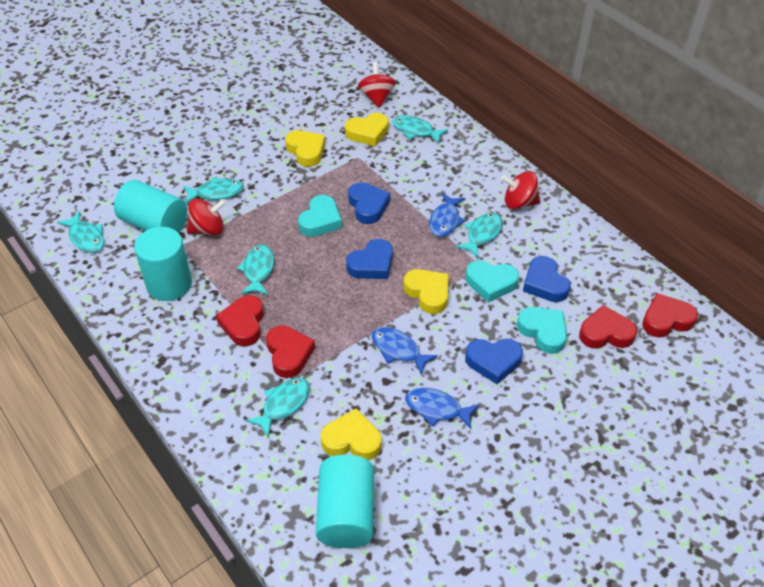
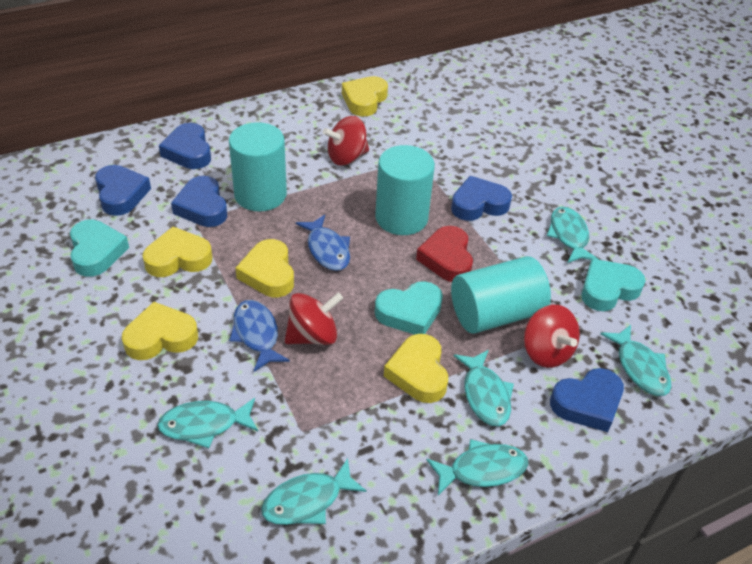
blue fish: 3 -> 2
blue heart: 4 -> 5
red heart: 4 -> 1
yellow heart: 4 -> 5

